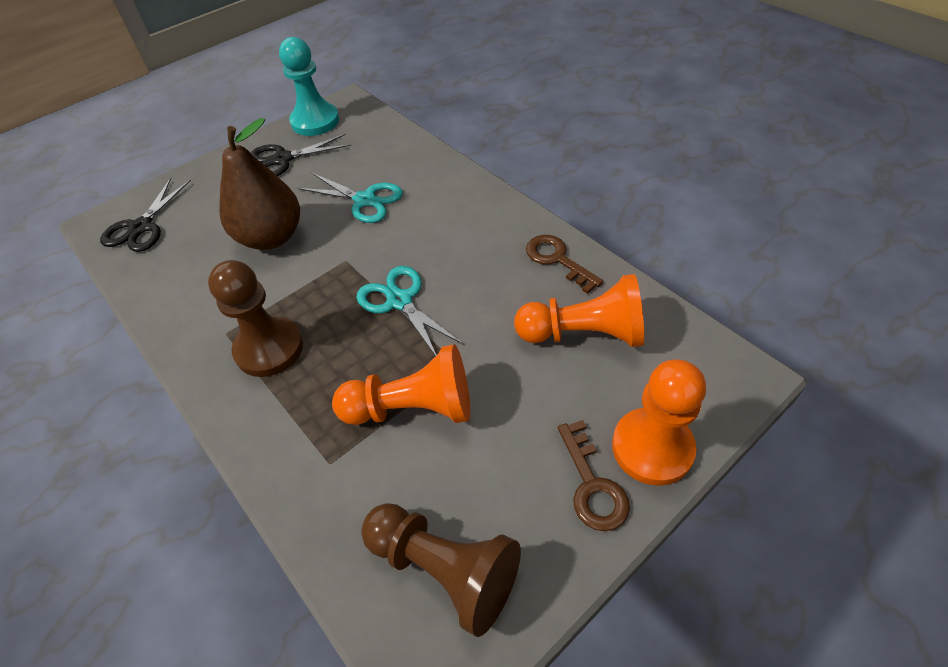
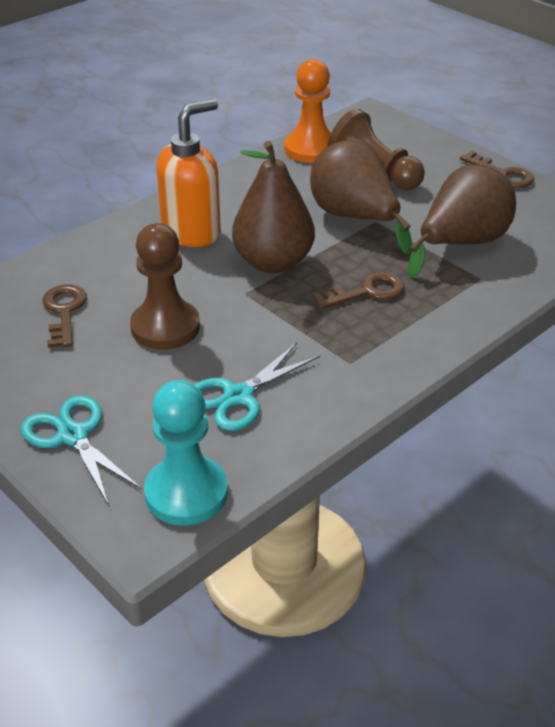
black scissors: 2 -> 0
brown key: 2 -> 3
brown pear: 1 -> 3
orange pawn: 3 -> 1
orange soap dispenser: 0 -> 1

